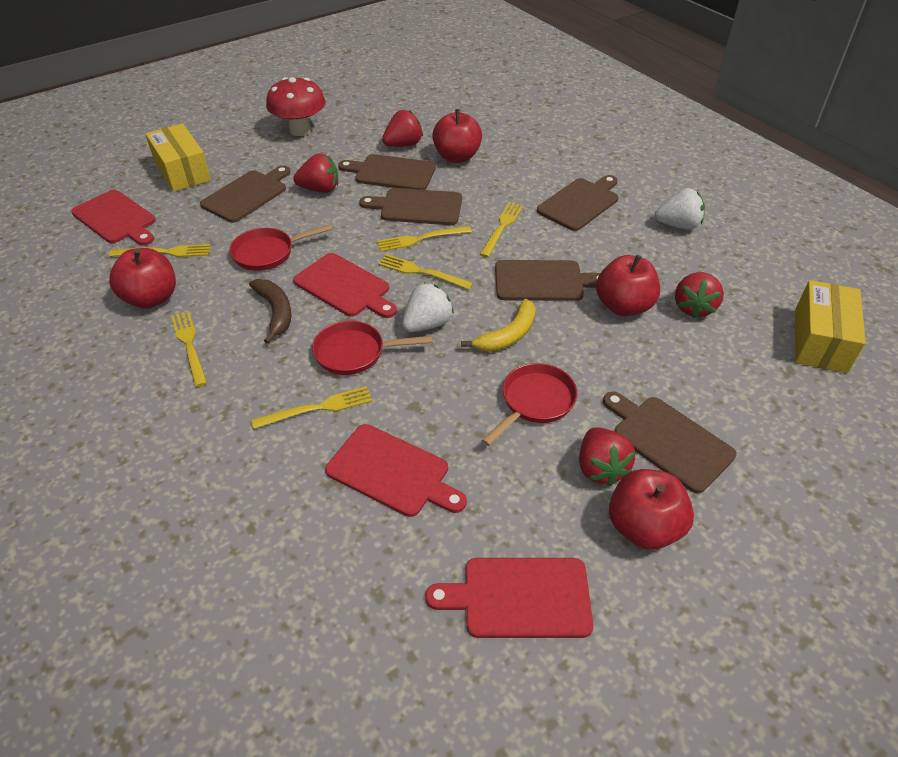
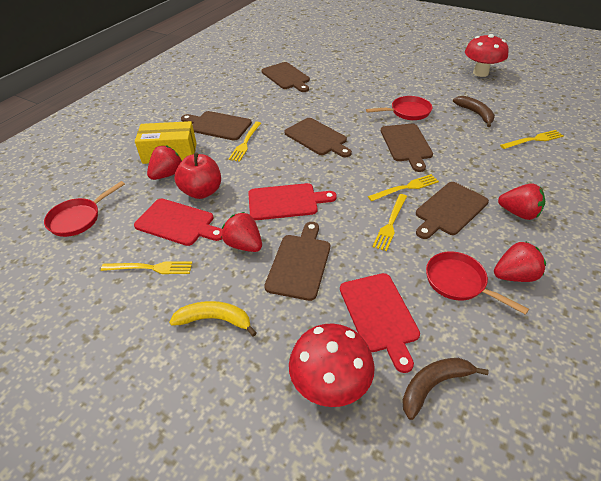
brown banana: 1 -> 2
red apple: 4 -> 1
red cutting board: 4 -> 3
red mushroom: 1 -> 2
white strawberry: 2 -> 0
yellow box: 2 -> 1
yellow fork: 6 -> 5

